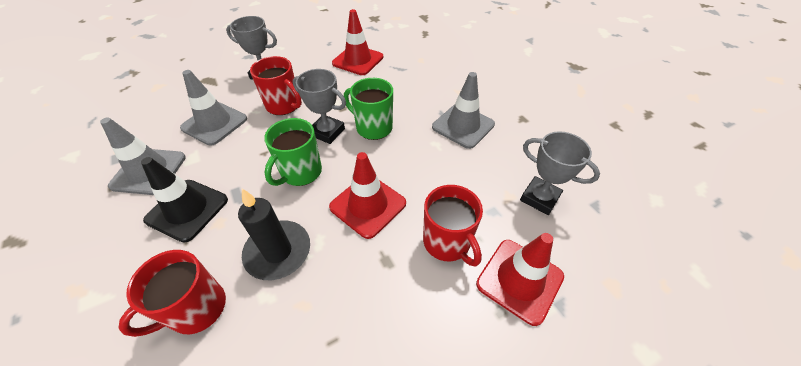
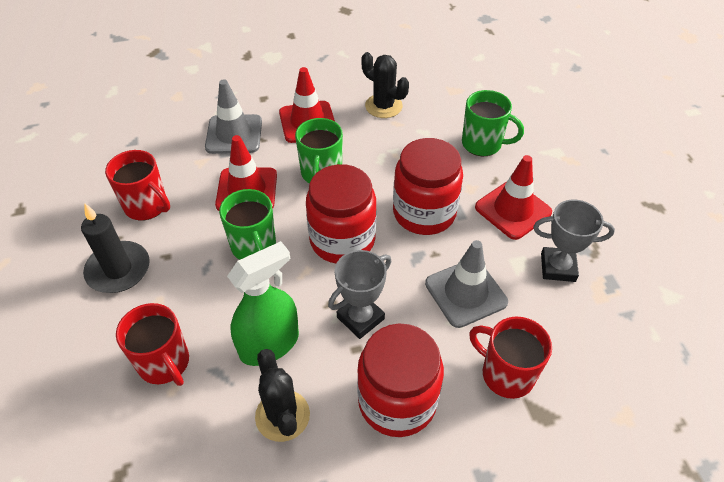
black cactus: 0 -> 2
black traffic cone: 1 -> 0
green mug: 2 -> 3
green spray bottle: 0 -> 1
grey traffic cone: 3 -> 2
grey trophy: 3 -> 2
red jar: 0 -> 3

